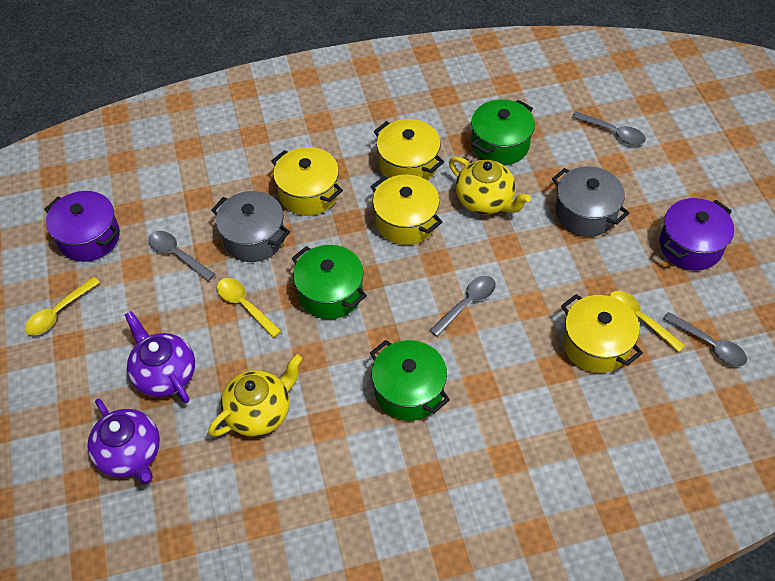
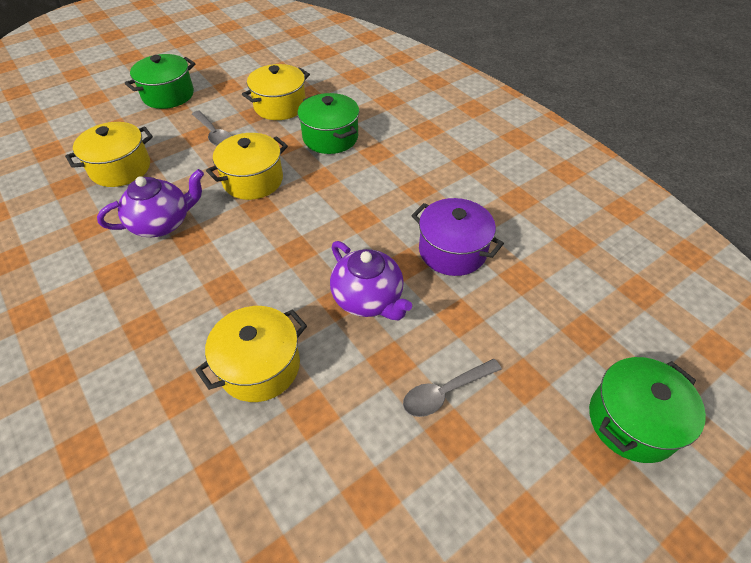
grey pot: 2 -> 0
grey spoon: 4 -> 2
purple pot: 2 -> 1
yellow spoon: 3 -> 0
yellow teapot: 2 -> 0

